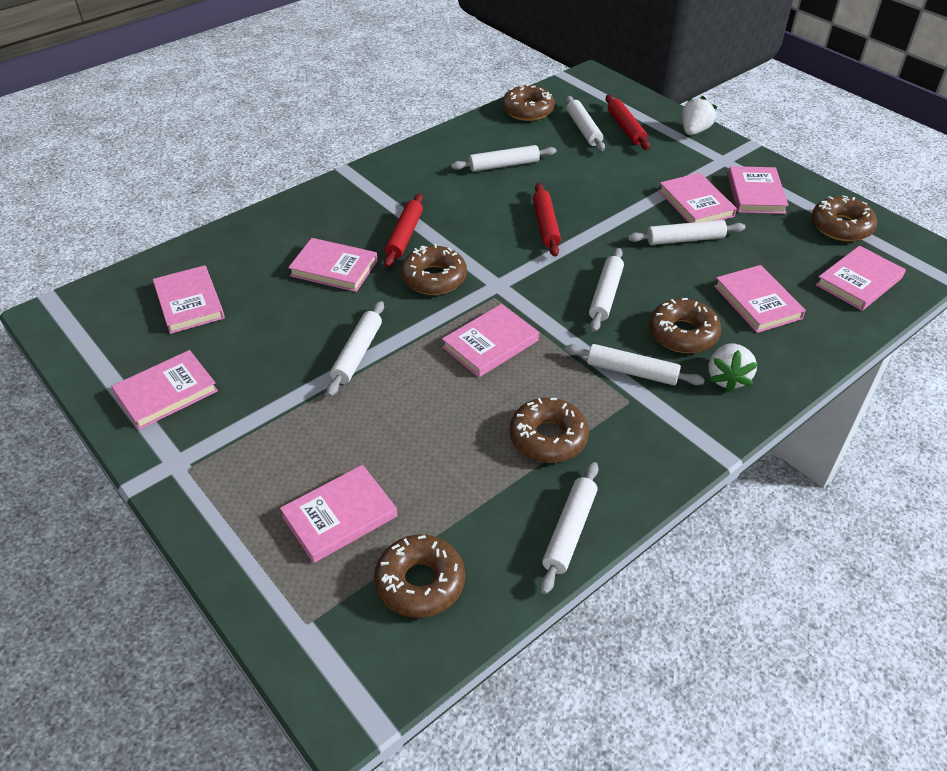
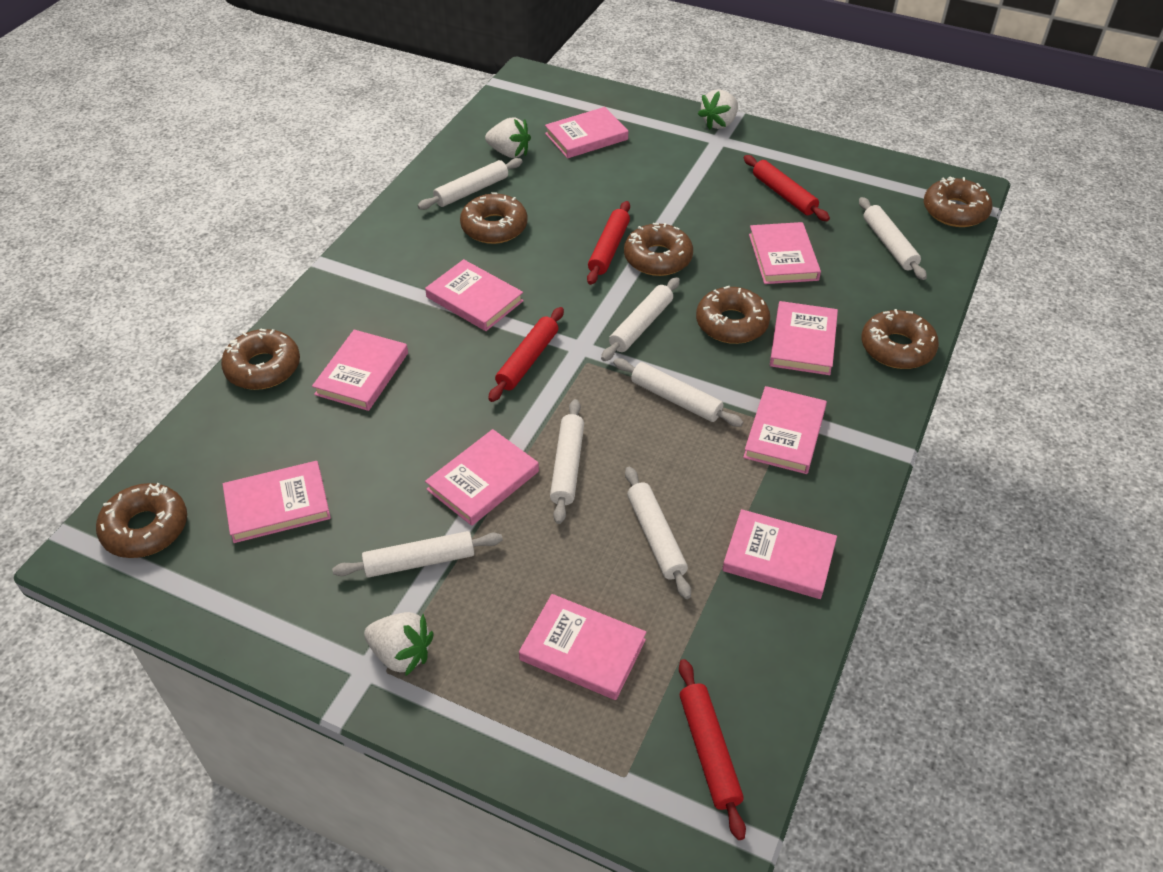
brown donut: 6 -> 7
pink book: 9 -> 10
red rolling pin: 3 -> 4
white strawberry: 2 -> 3

